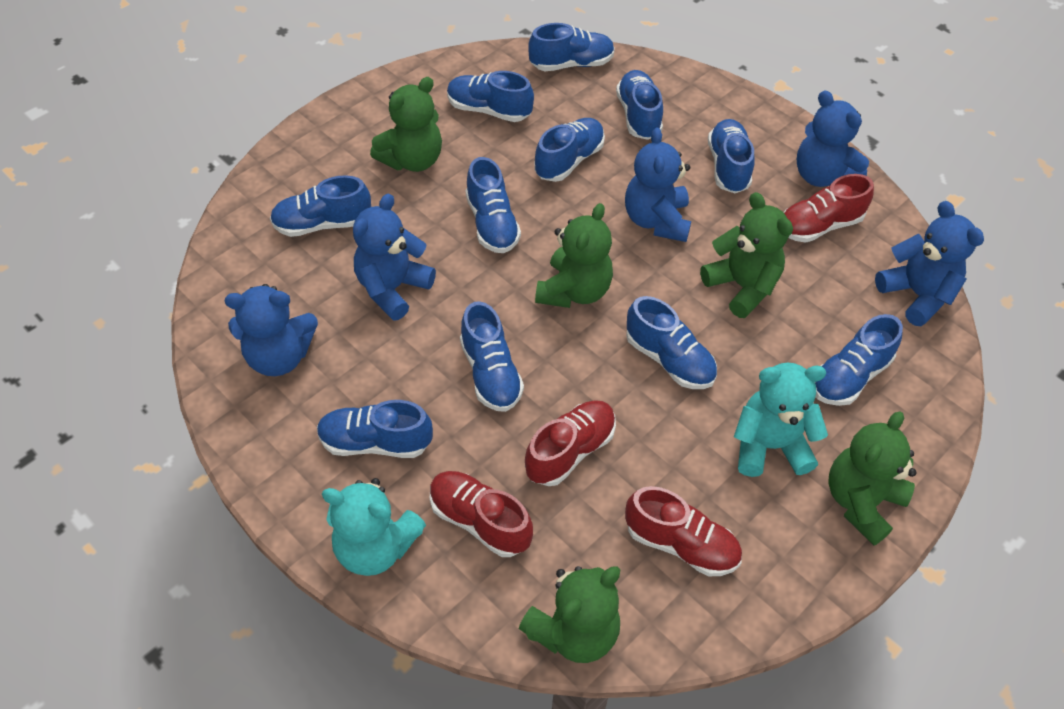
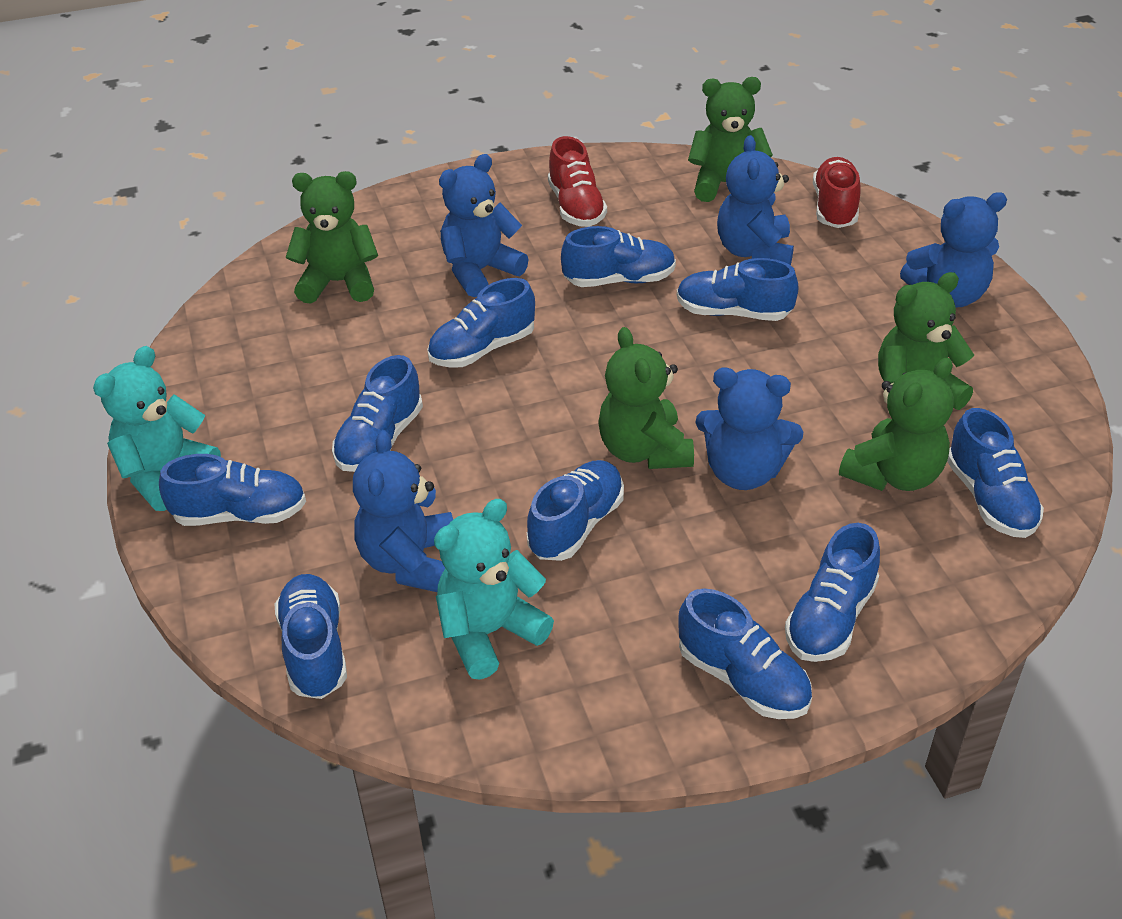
blue shoe: 11 -> 10
red shoe: 4 -> 2

